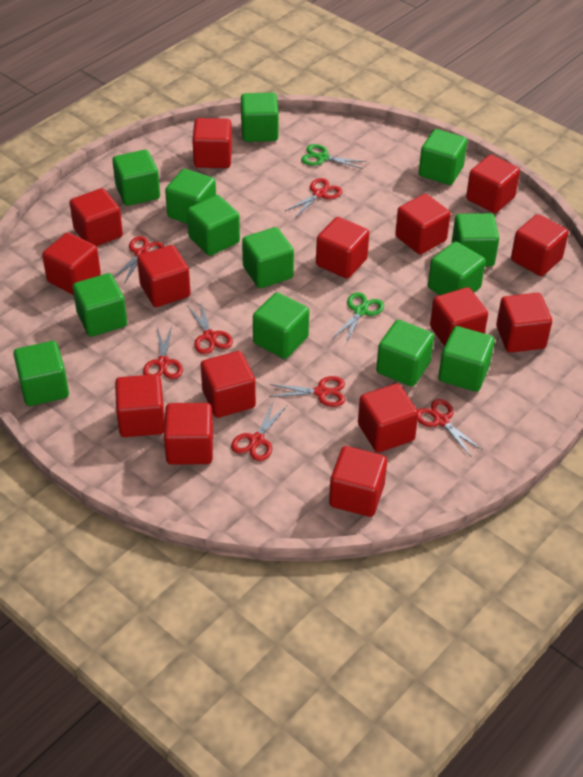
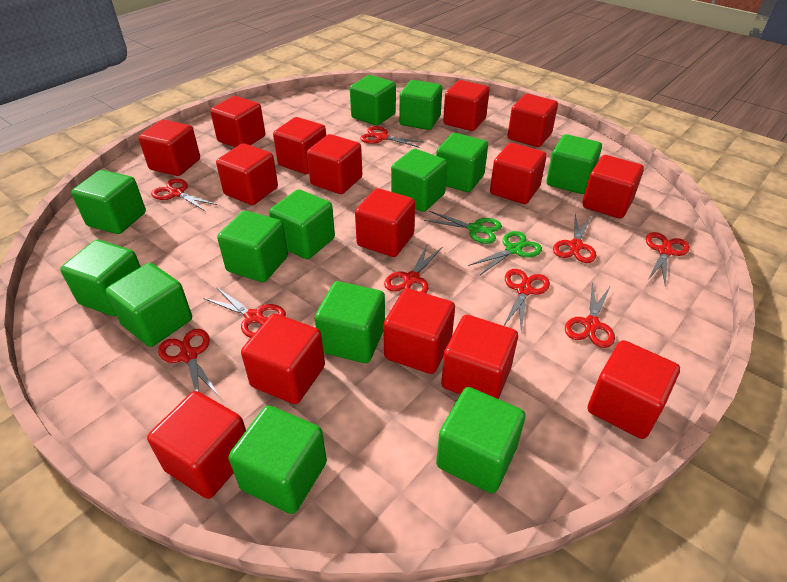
red scissors: 7 -> 9

